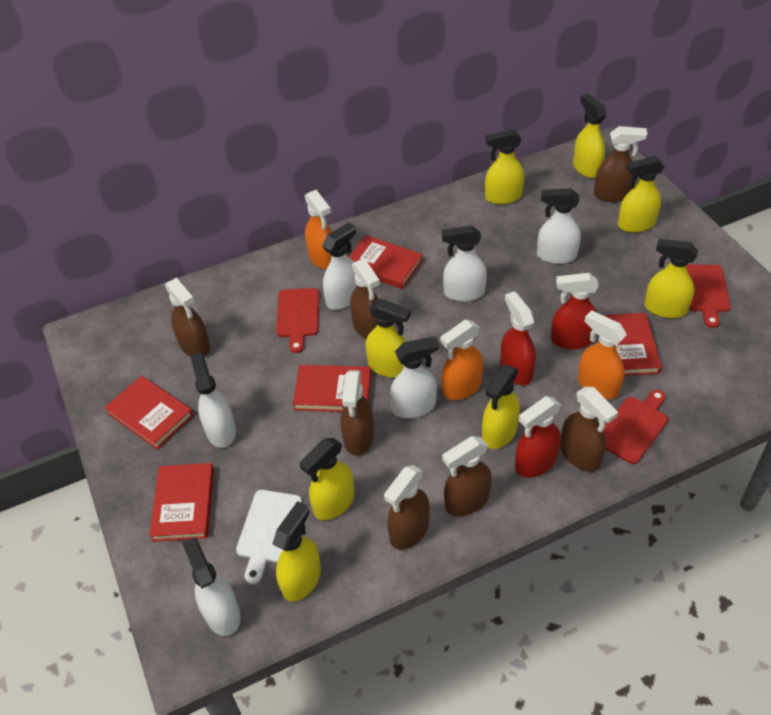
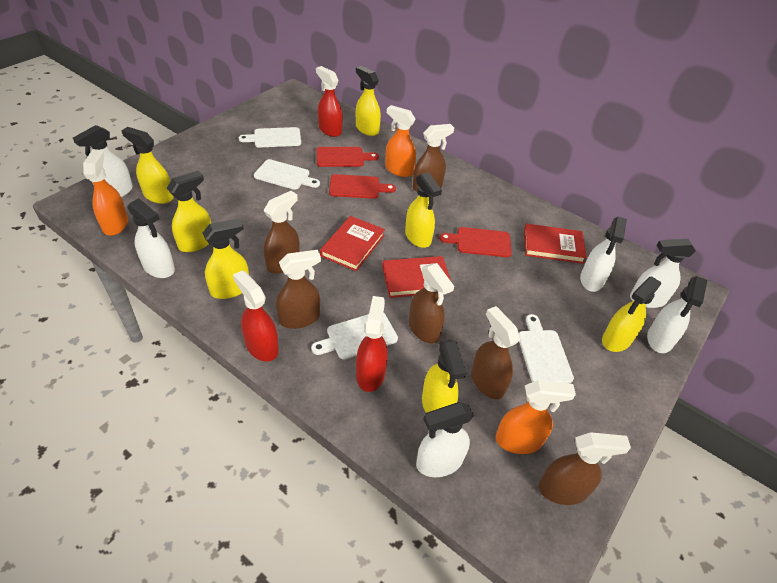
brown spray bottle: 7 -> 6
red book: 5 -> 3
white cutting board: 1 -> 4
yellow spray bottle: 8 -> 7

